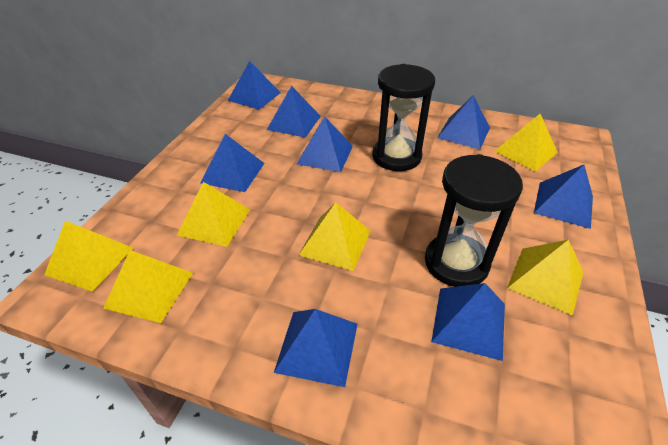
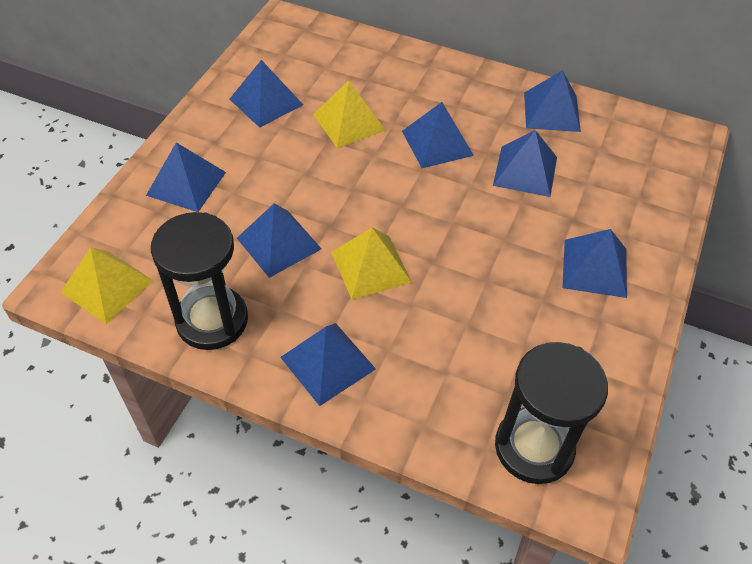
yellow pyramid: 6 -> 3

